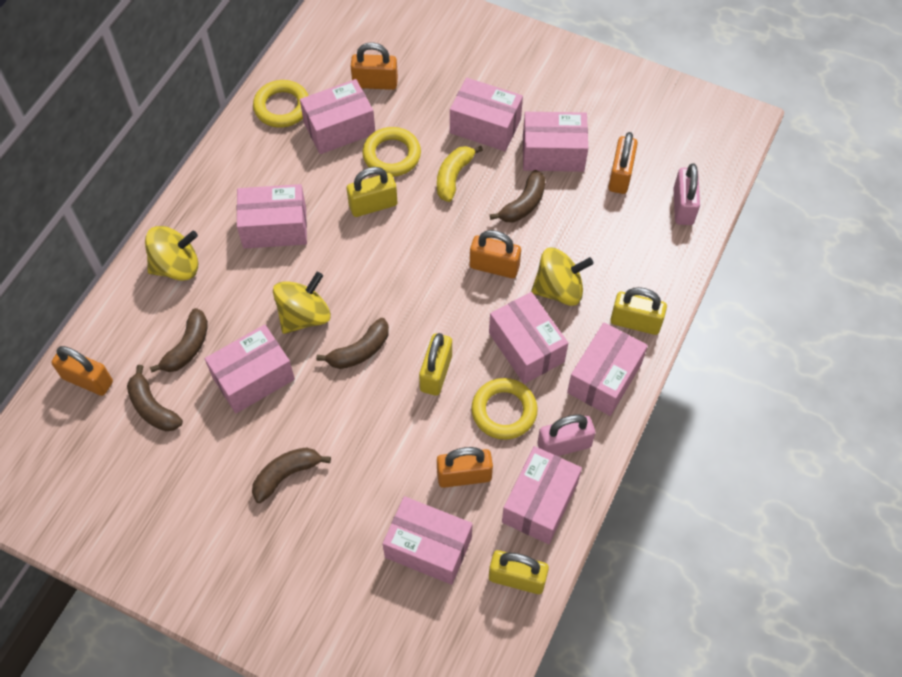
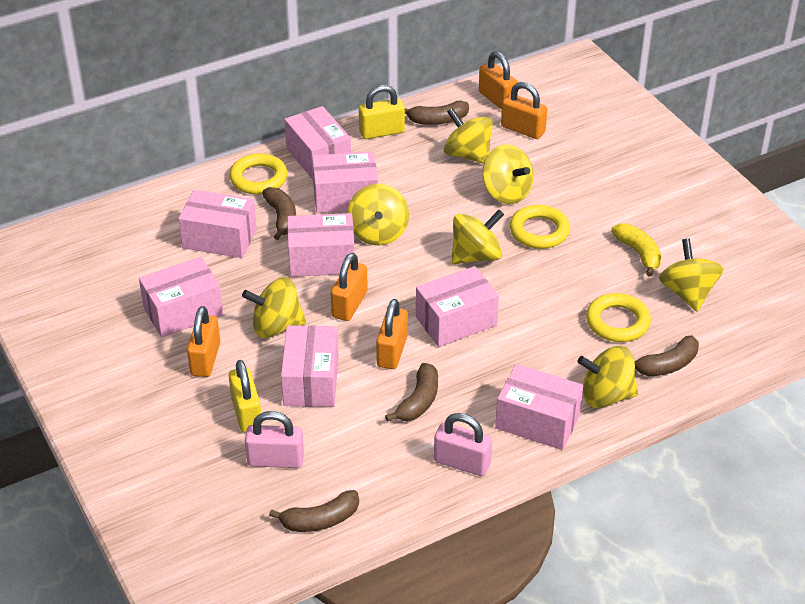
pink box: 9 -> 8
yellow padlock: 4 -> 2
yellow spinning top: 3 -> 7

